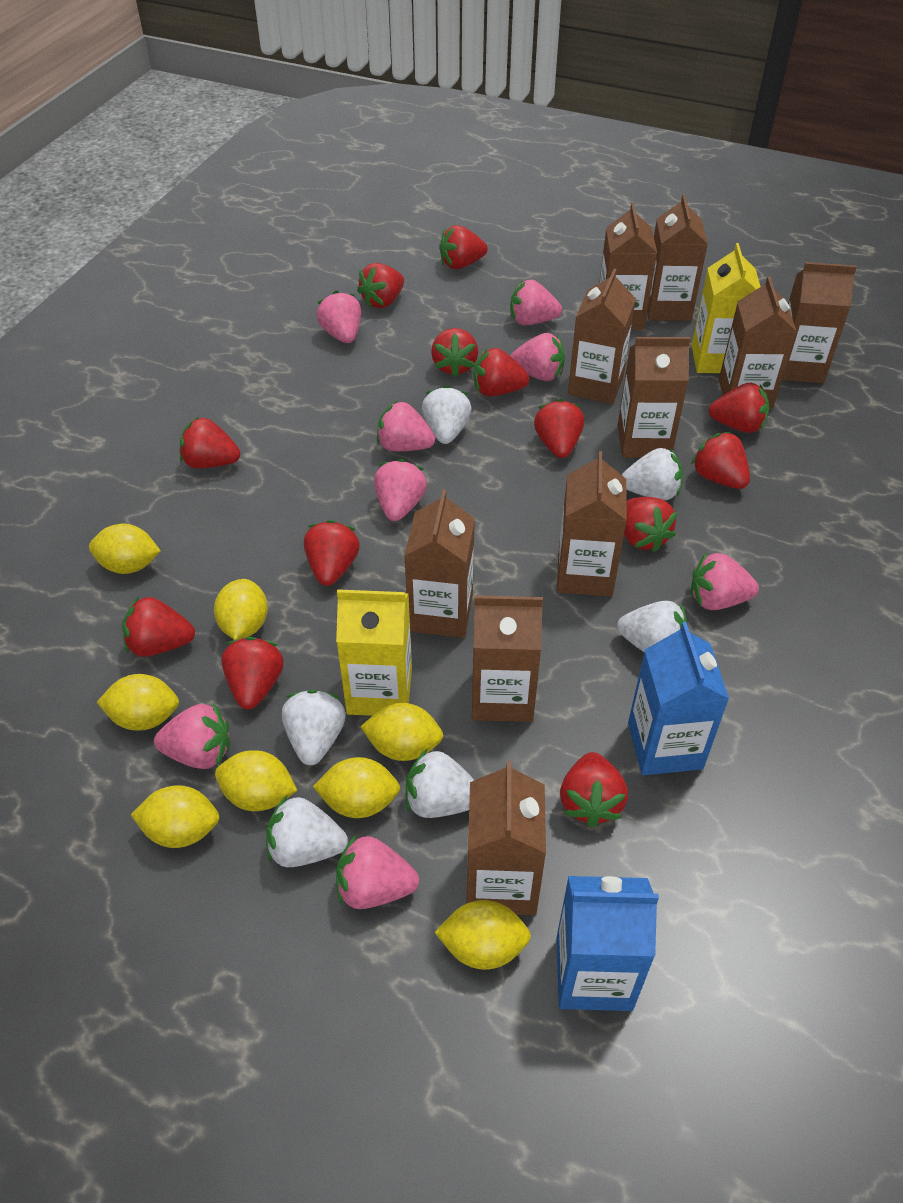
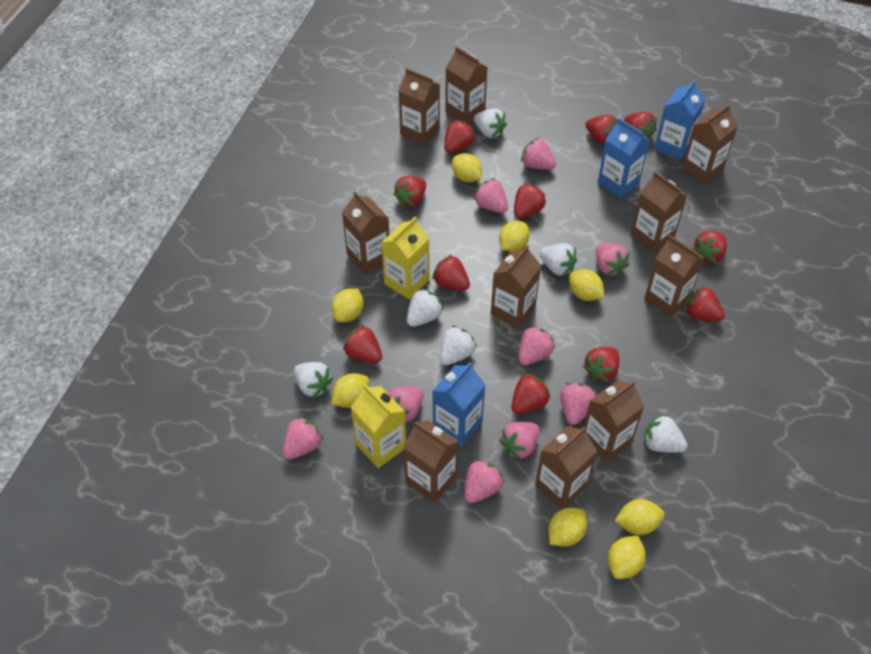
blue carton: 2 -> 3
pink strawberry: 8 -> 9
red strawberry: 13 -> 11

